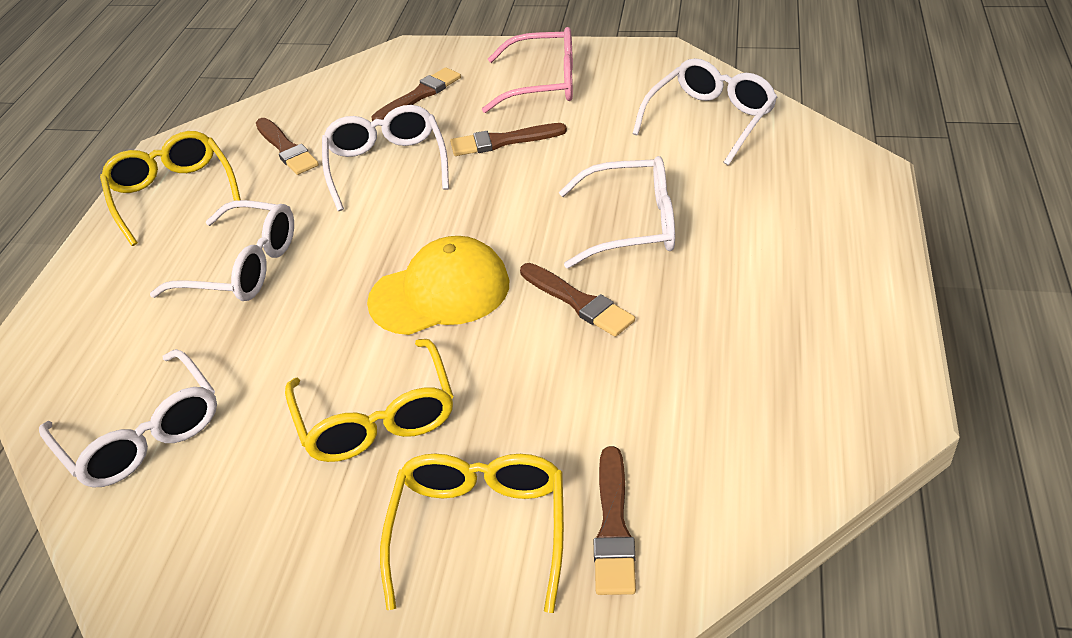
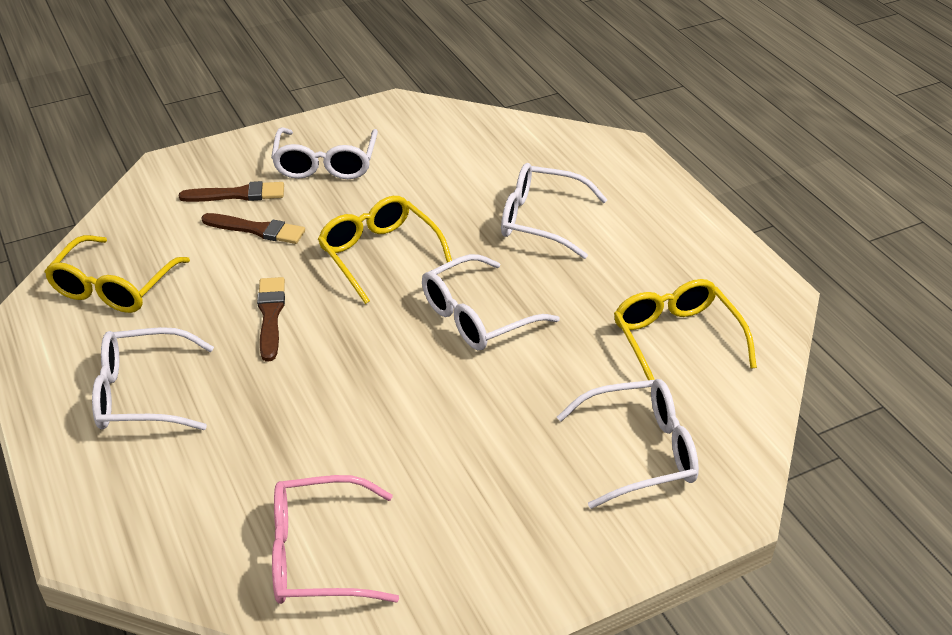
brown brush: 5 -> 3
yellow cap: 1 -> 0

